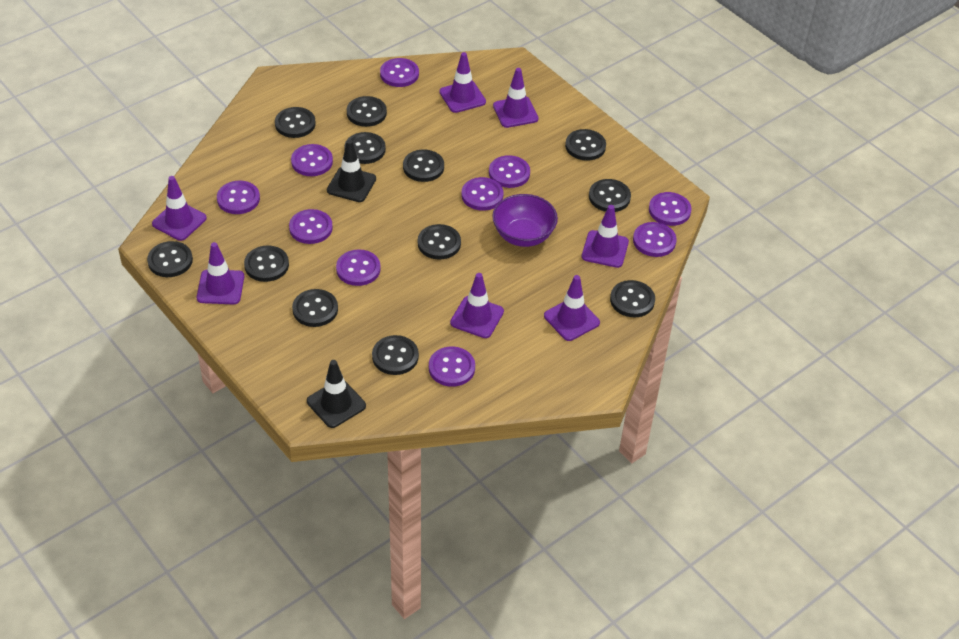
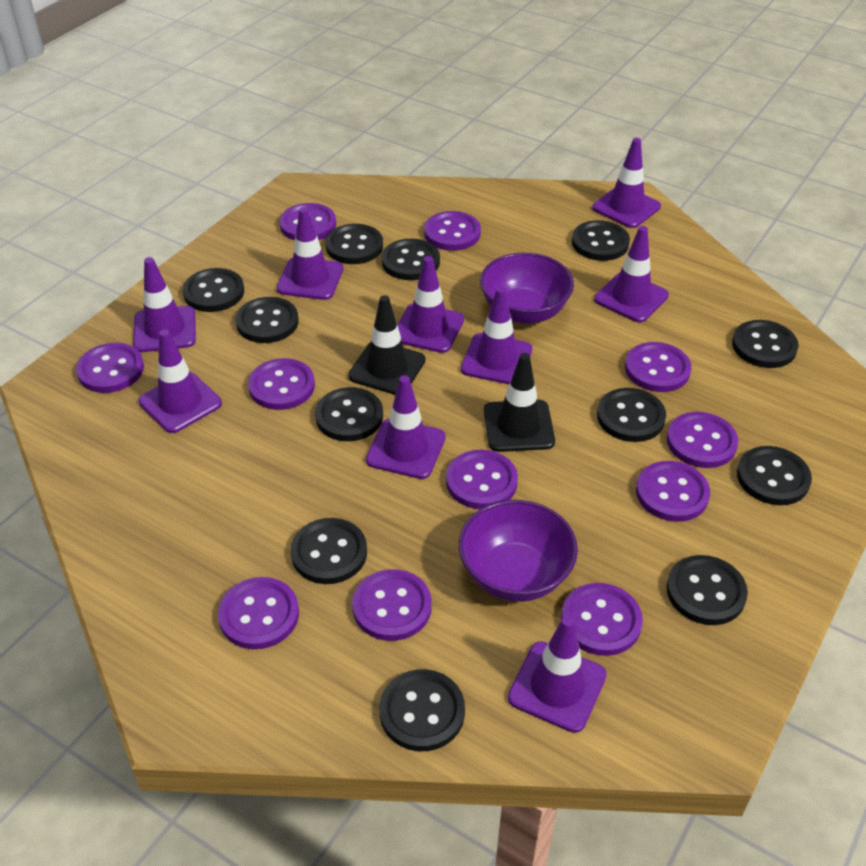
purple bowl: 1 -> 2
purple button: 10 -> 11
purple traffic cone: 7 -> 9

